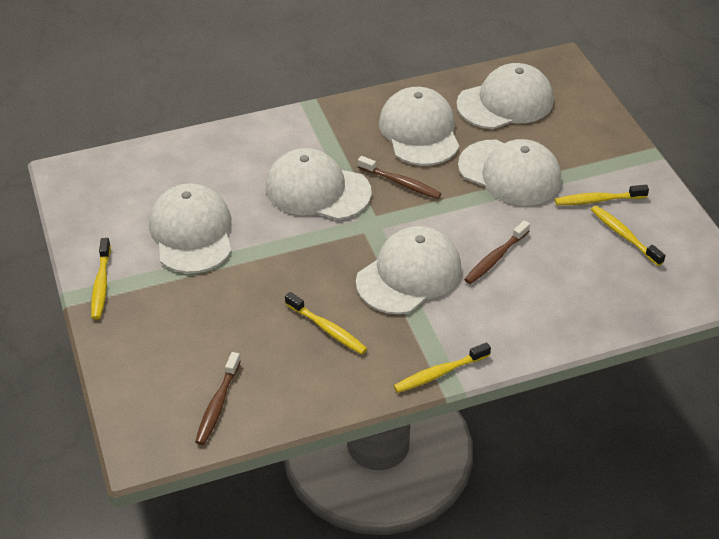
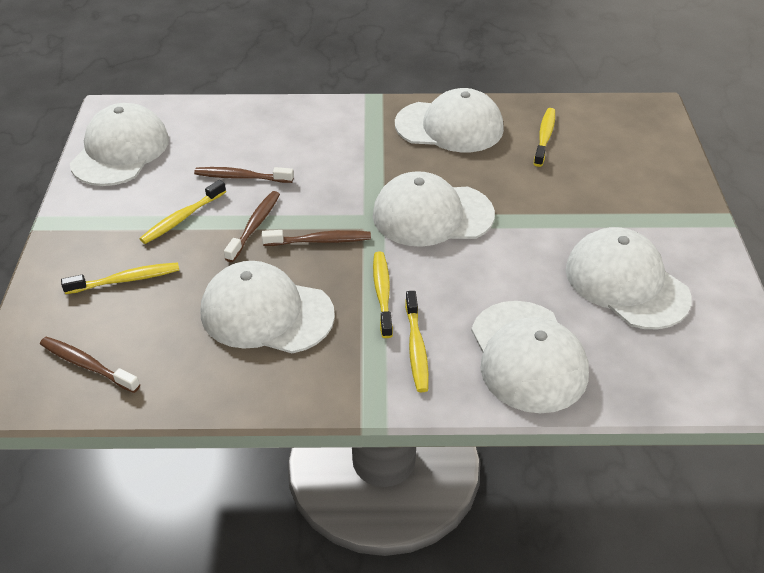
brown toothbrush: 3 -> 4

